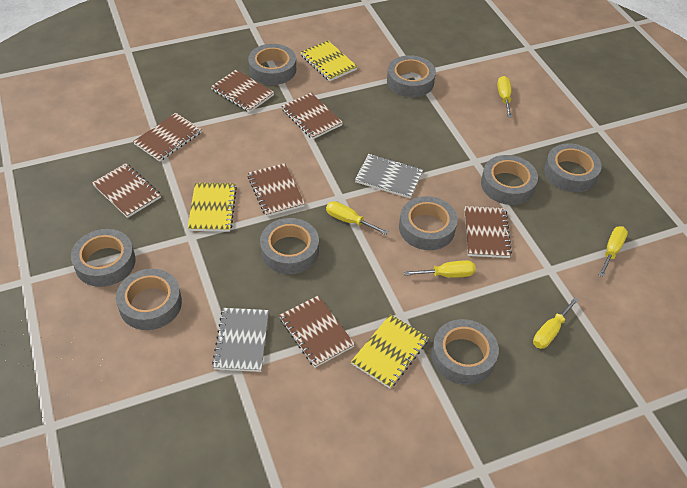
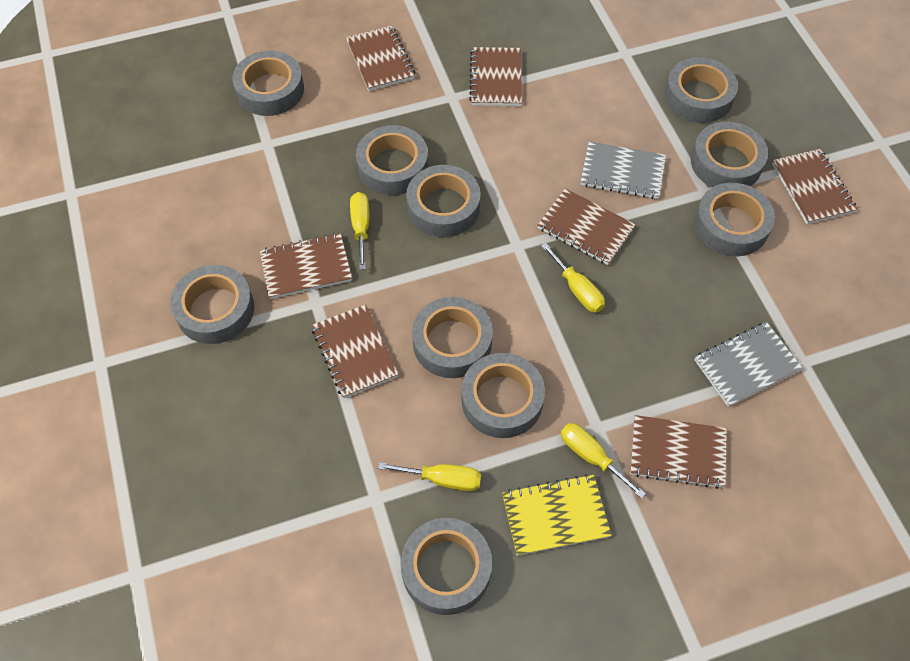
grey tape: 9 -> 10
yellow notebook: 3 -> 1
yellow screwdriver: 5 -> 4

